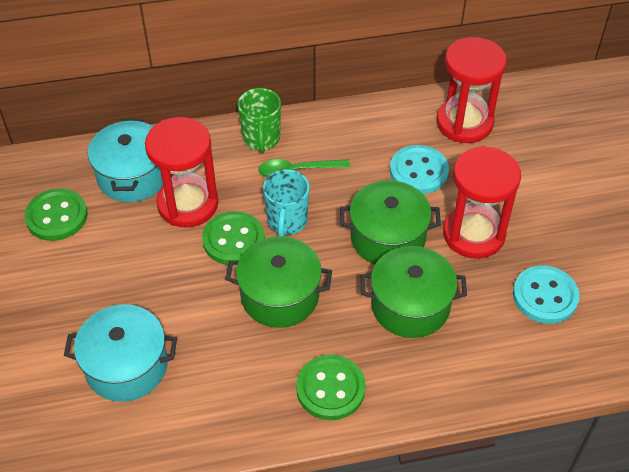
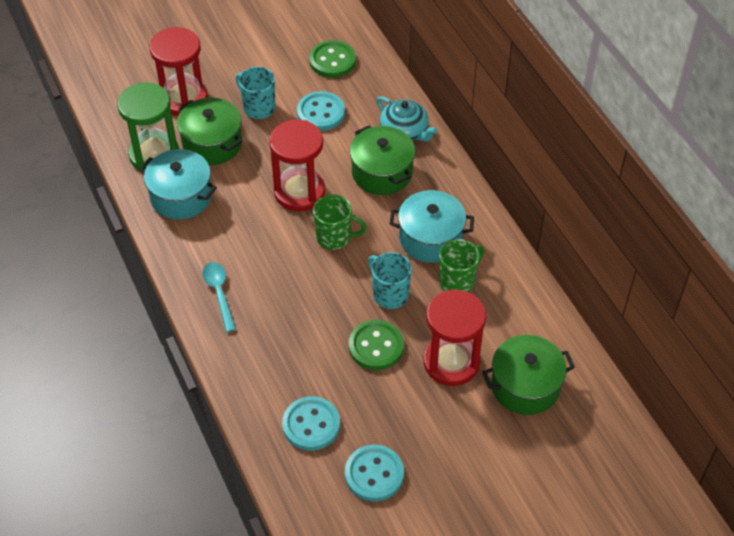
green button: 3 -> 2
green hourglass: 0 -> 1
green mug: 1 -> 2
green spoon: 1 -> 0
turquoise button: 2 -> 3
turquoise mug: 1 -> 2
turquoise spoon: 0 -> 1
turquoise teapot: 0 -> 1

